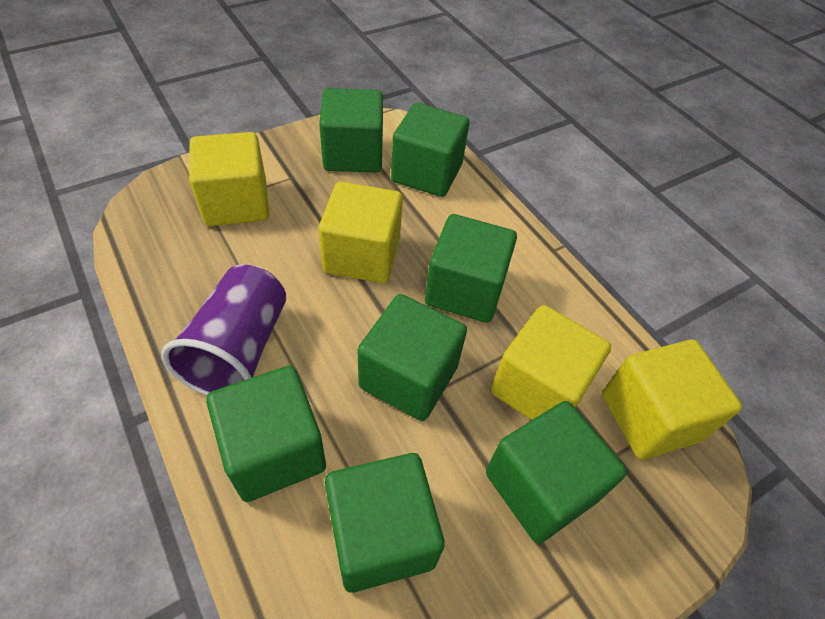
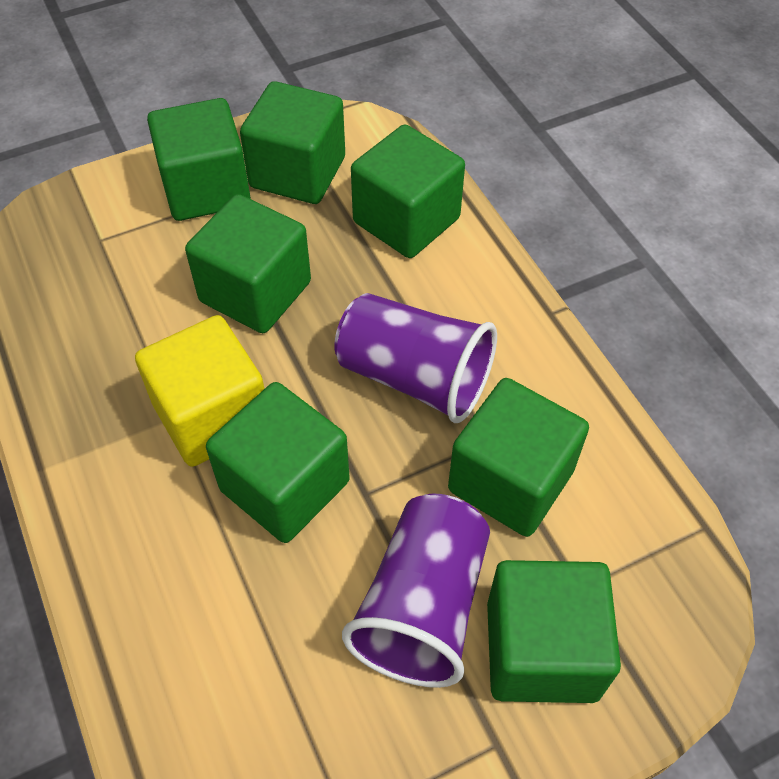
purple cup: 1 -> 2
yellow cube: 4 -> 1

